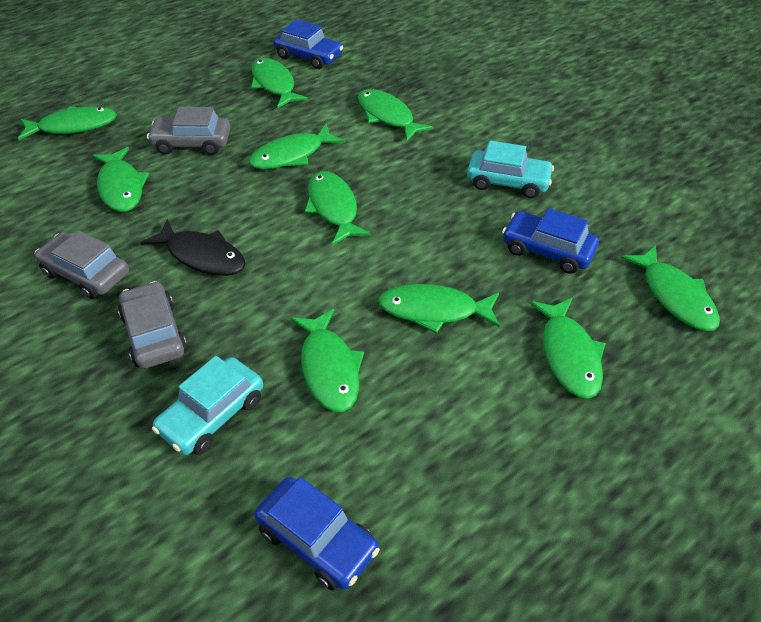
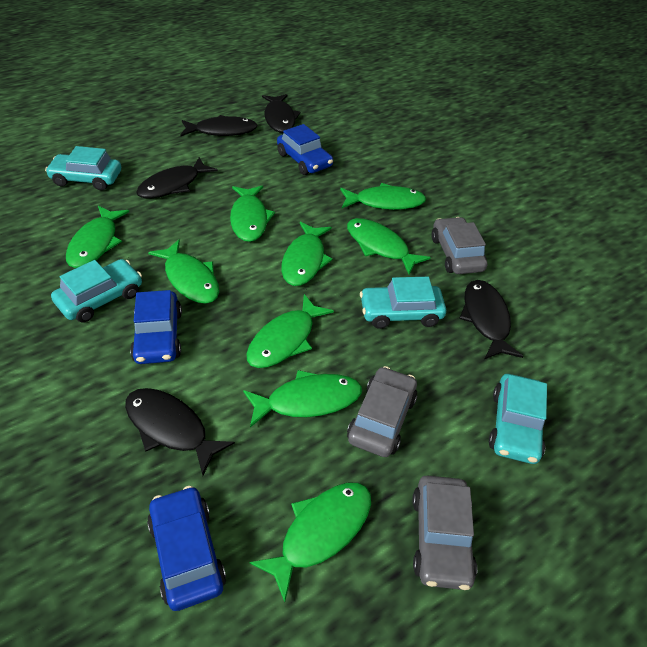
black fish: 1 -> 5
green fish: 10 -> 9
turquoise car: 2 -> 4

